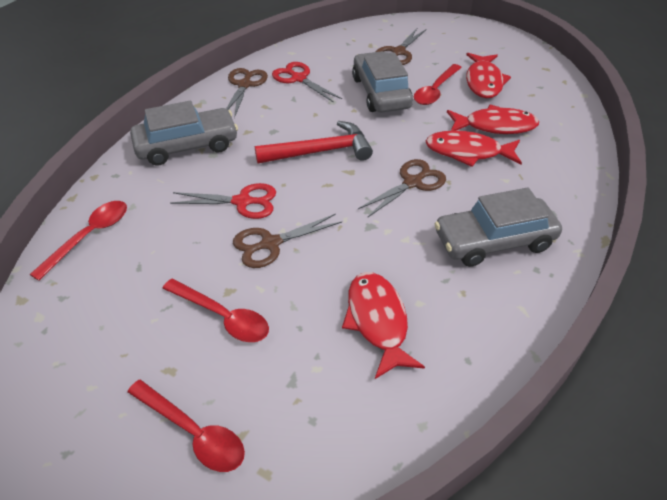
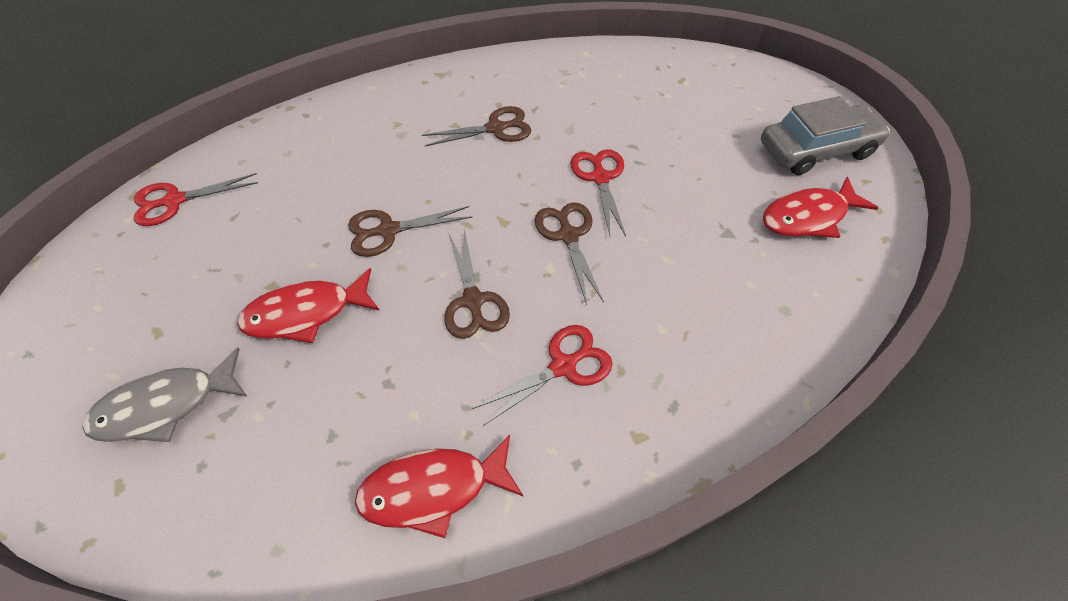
grey car: 3 -> 1
grey fish: 0 -> 1
red fish: 4 -> 3
red hammer: 1 -> 0
red scissors: 2 -> 3
red spoon: 4 -> 0

